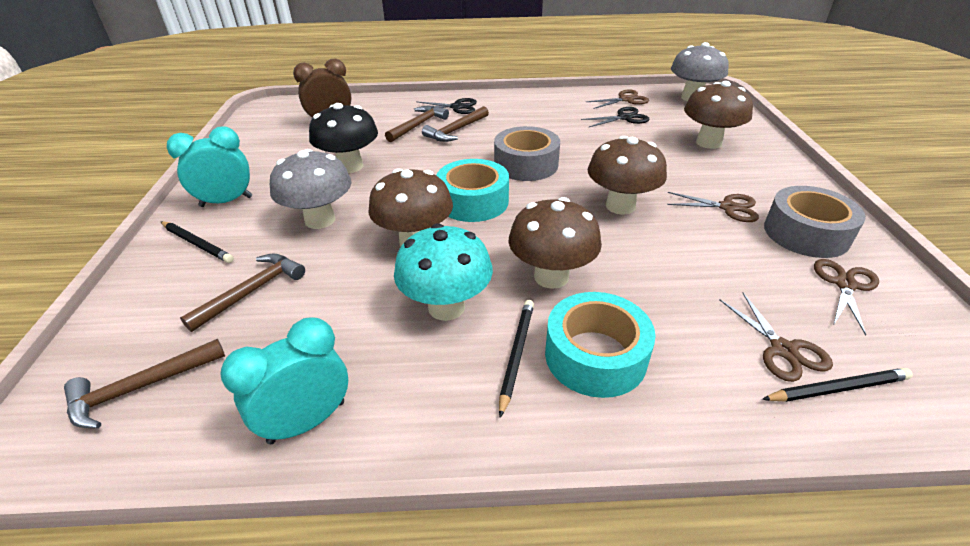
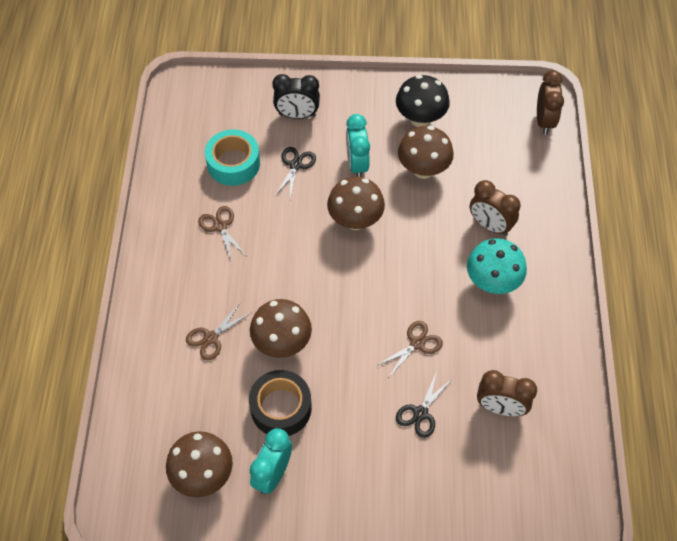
black clock: 0 -> 1
black pencil: 3 -> 0
black tape: 0 -> 1
brown clock: 1 -> 3
brown hammer: 4 -> 0
brown scissors: 4 -> 3
grey mushroom: 2 -> 0
grey tape: 2 -> 0
turquoise tape: 2 -> 1

